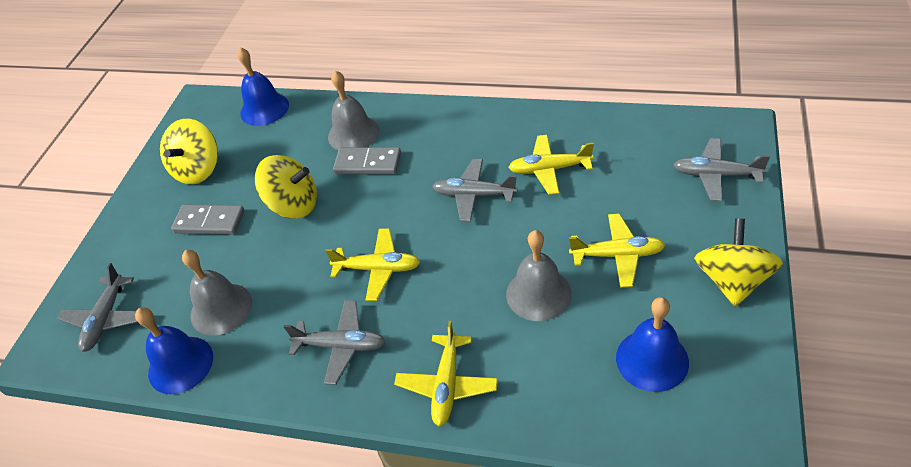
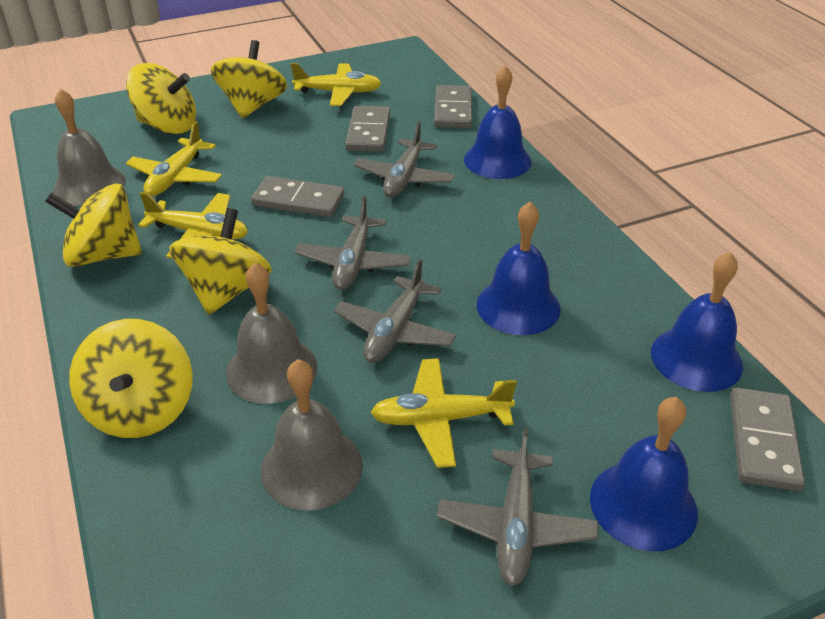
blue bell: 3 -> 4
grey domino: 2 -> 4
yellow spinning top: 3 -> 5

